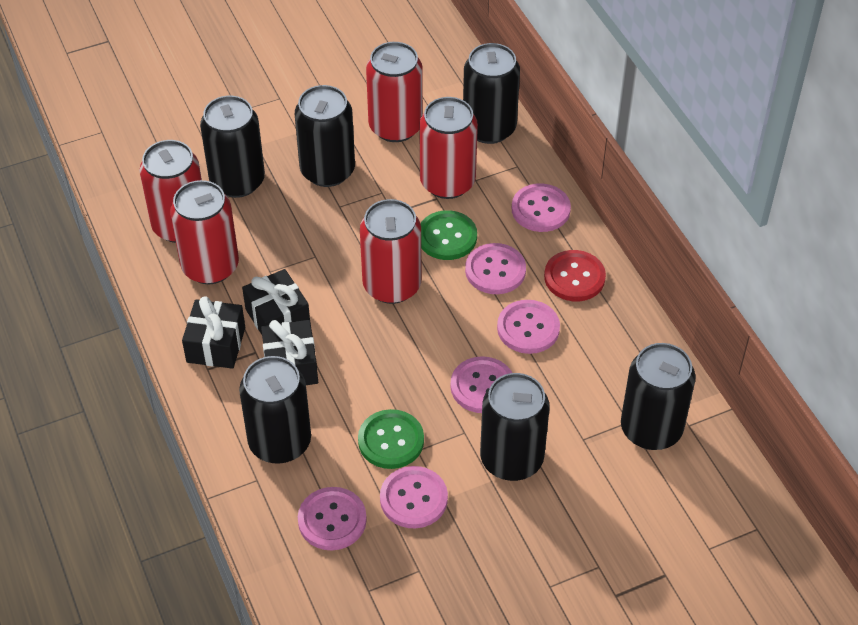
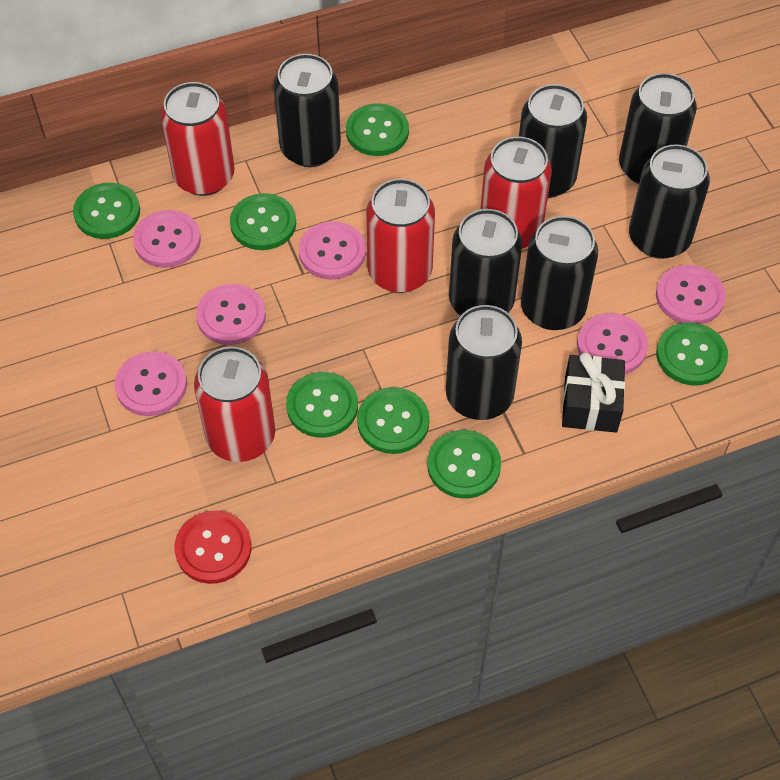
black can: 6 -> 7
black gift: 3 -> 1
green button: 2 -> 7
red can: 5 -> 4

